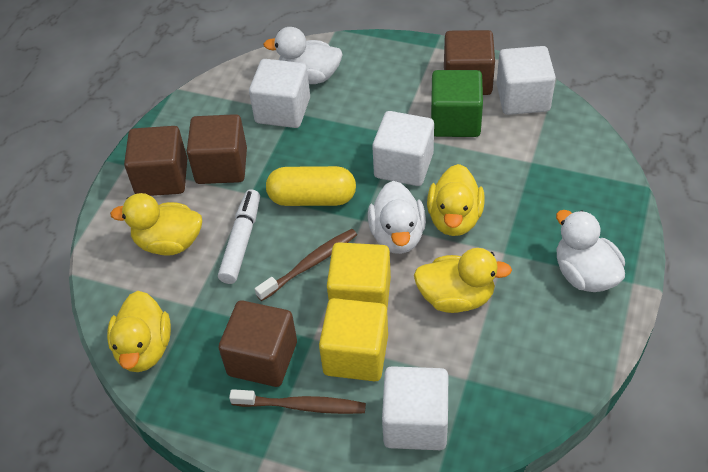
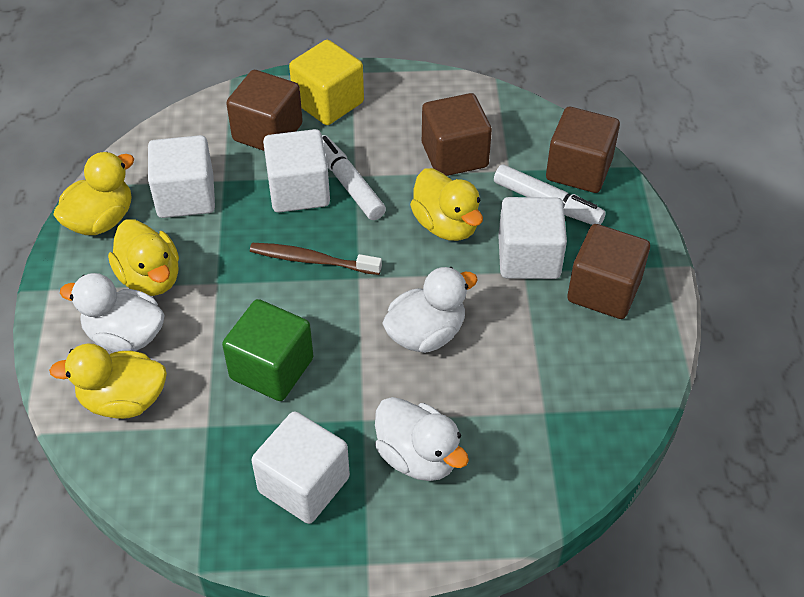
brown toothbrush: 2 -> 1
white marker: 1 -> 2
yellow capsule: 1 -> 0
yellow cube: 2 -> 1

